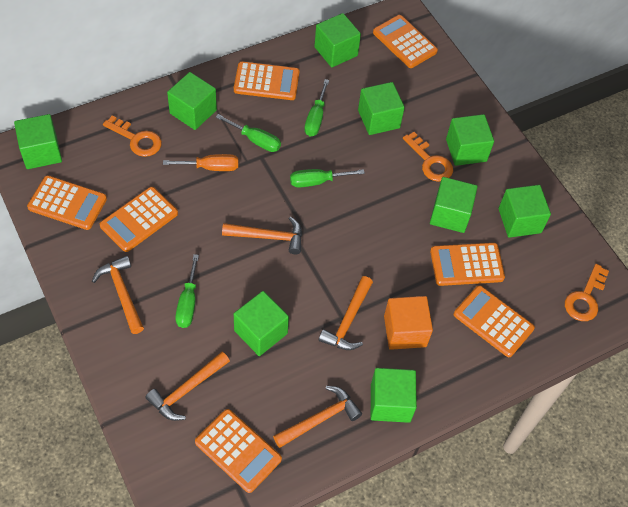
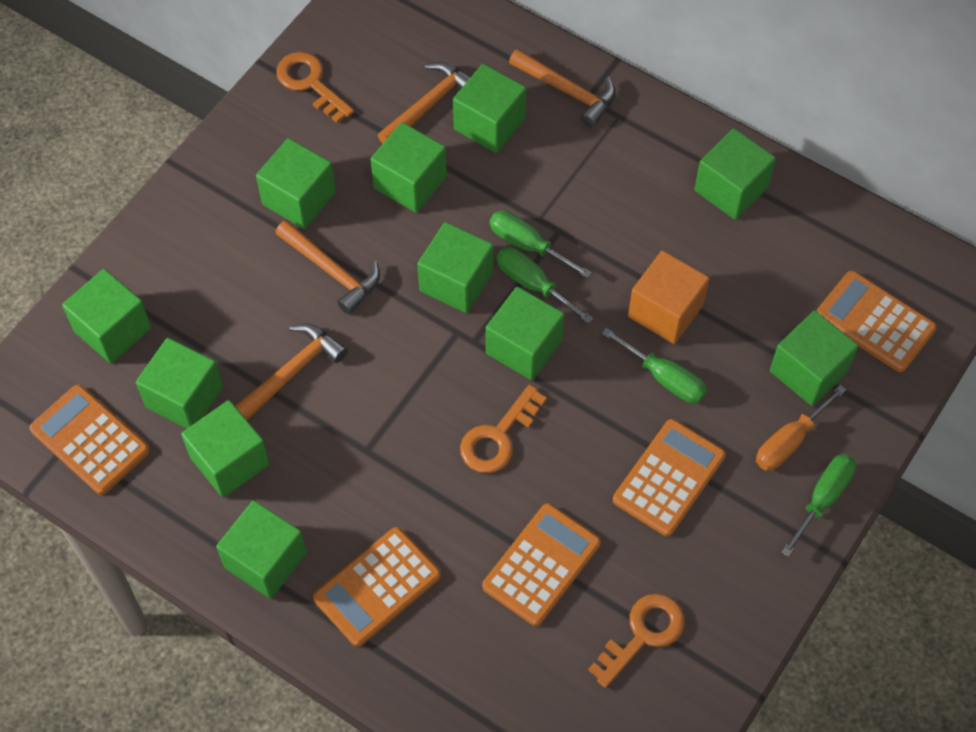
green cube: 9 -> 11
orange calculator: 7 -> 5
orange hammer: 5 -> 4

